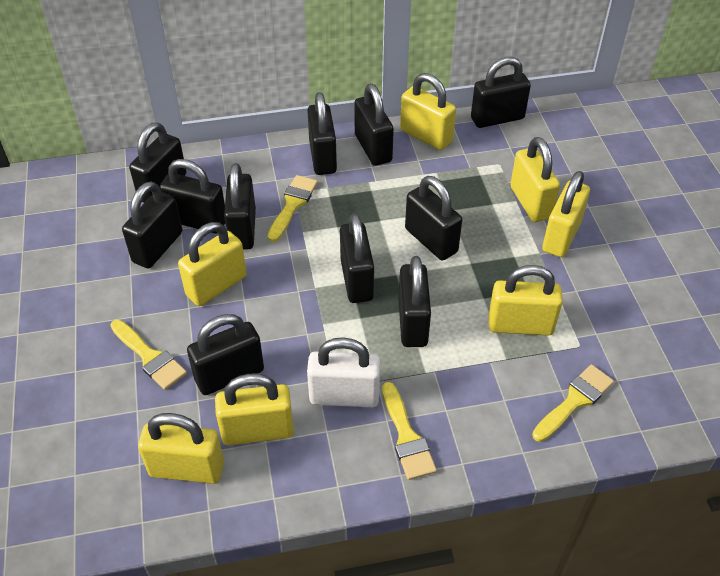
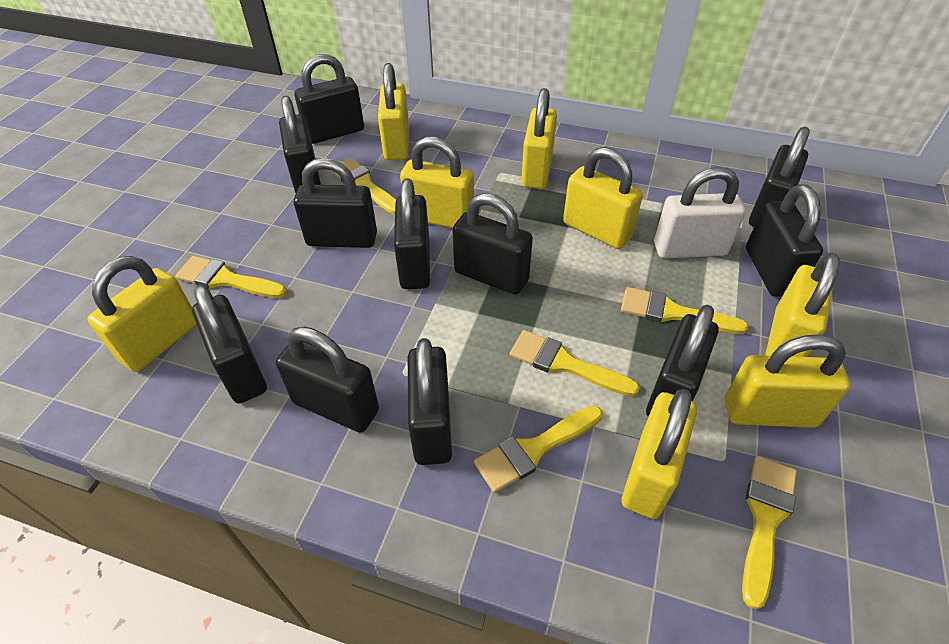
yellow brush: 4 -> 6
yellow padlock: 7 -> 8

